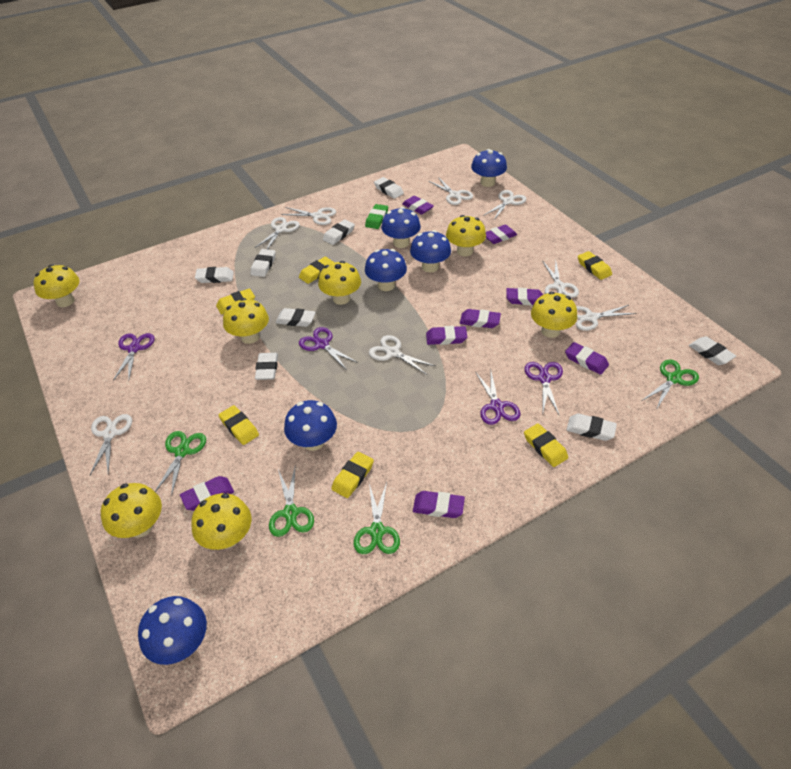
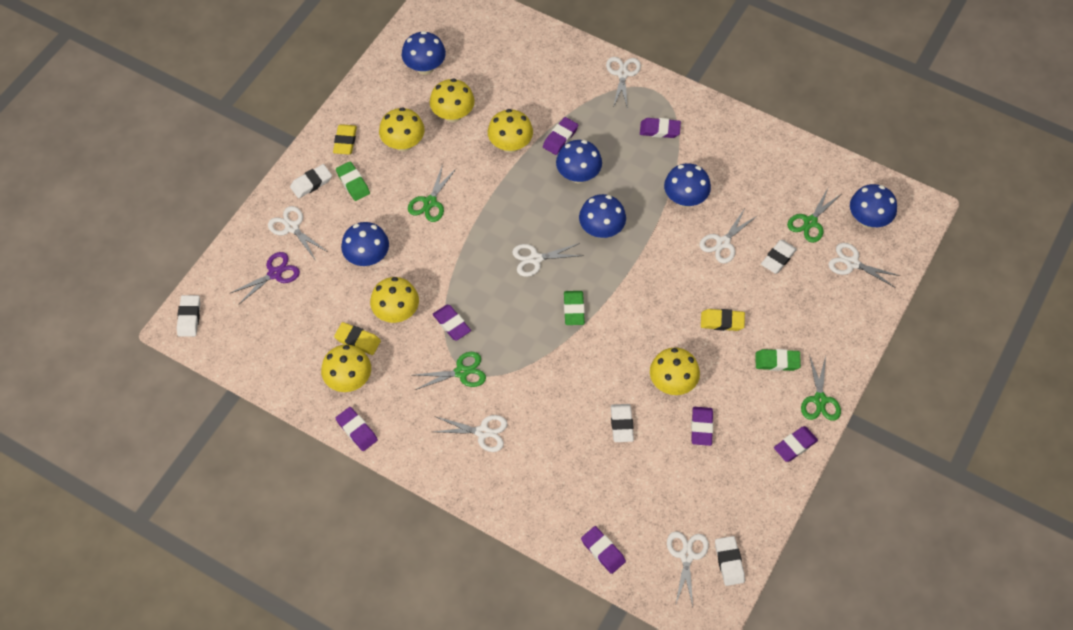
green eraser: 1 -> 3
purple eraser: 8 -> 7
purple scissors: 4 -> 1
white eraser: 8 -> 5
white scissors: 8 -> 7
yellow eraser: 6 -> 3
yellow mushroom: 7 -> 6

